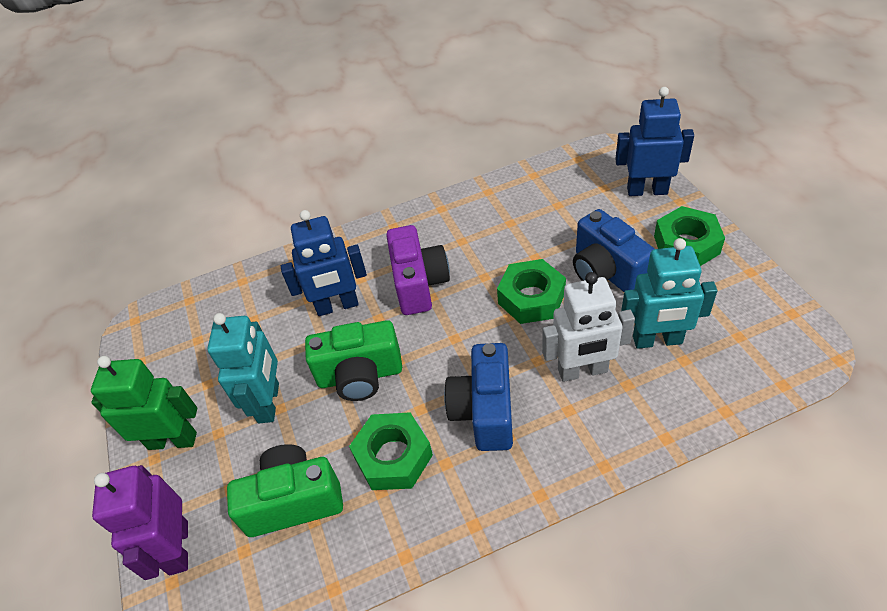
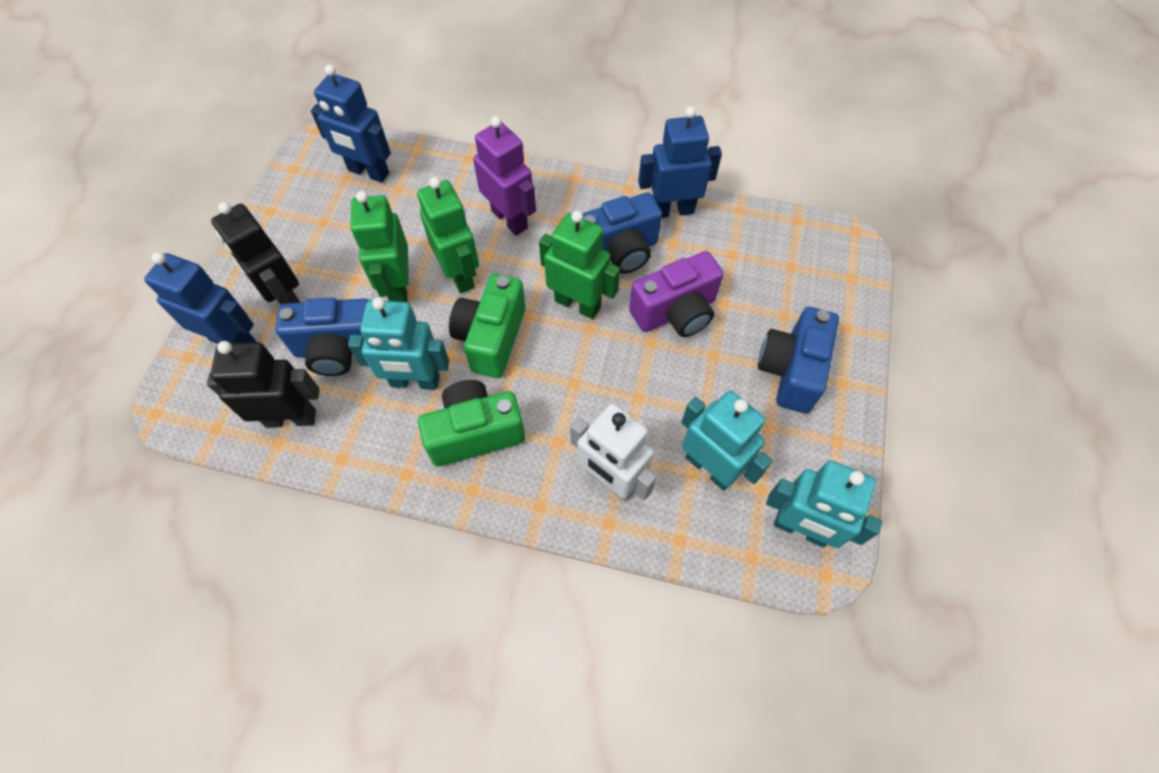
black robot: 0 -> 2
blue camera: 2 -> 3
blue robot: 2 -> 3
green nut: 3 -> 0
green robot: 1 -> 3
turquoise robot: 2 -> 3

